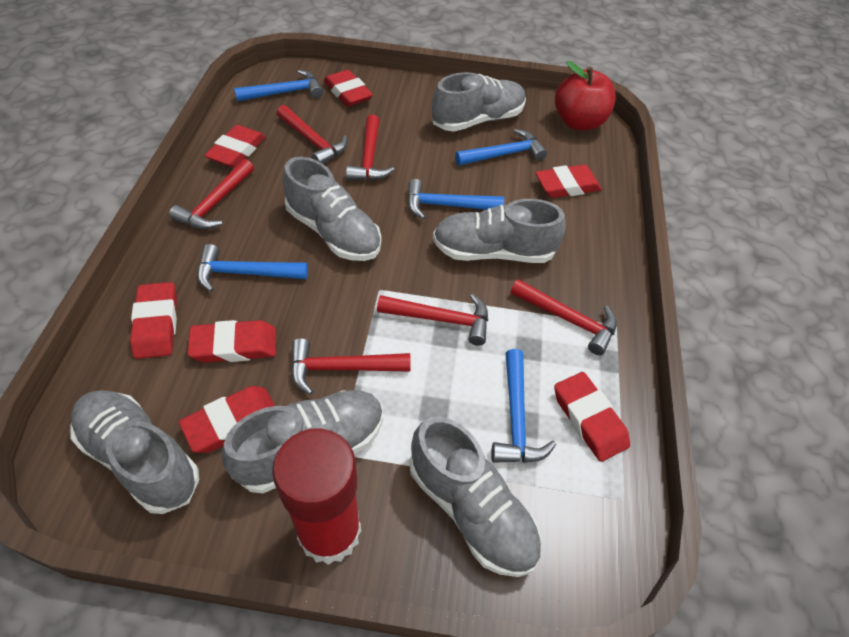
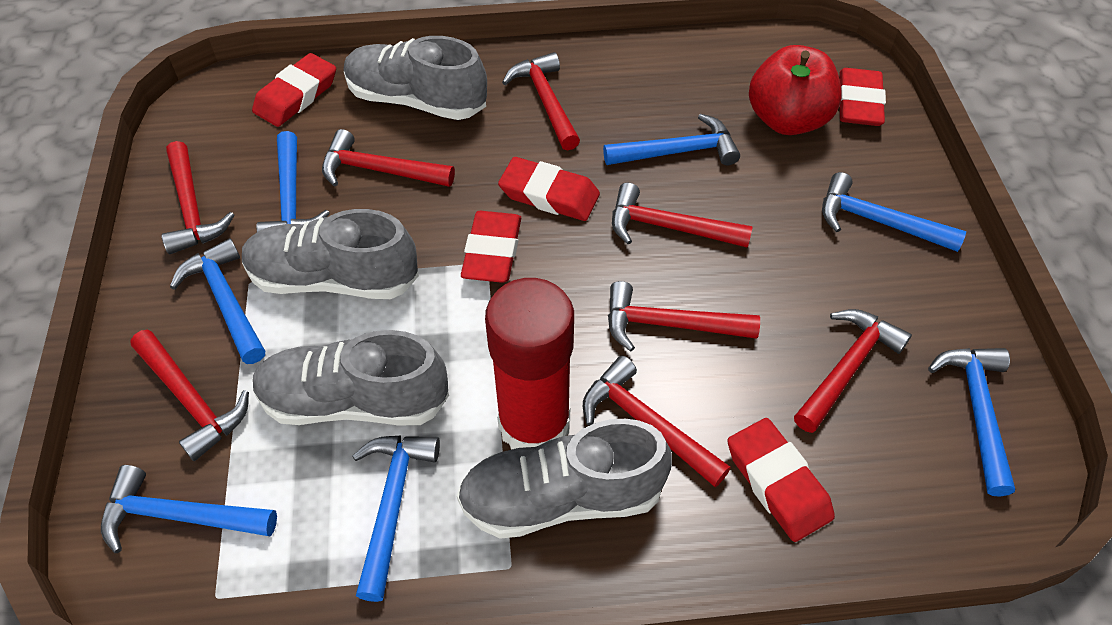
blue hammer: 5 -> 7
grey shoe: 6 -> 4
red eraser: 7 -> 5
red hammer: 6 -> 8

